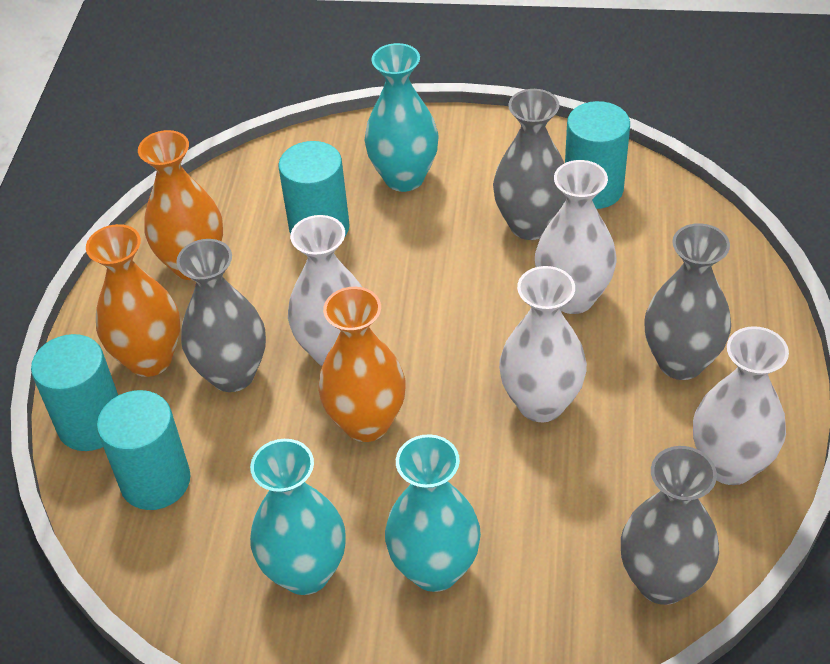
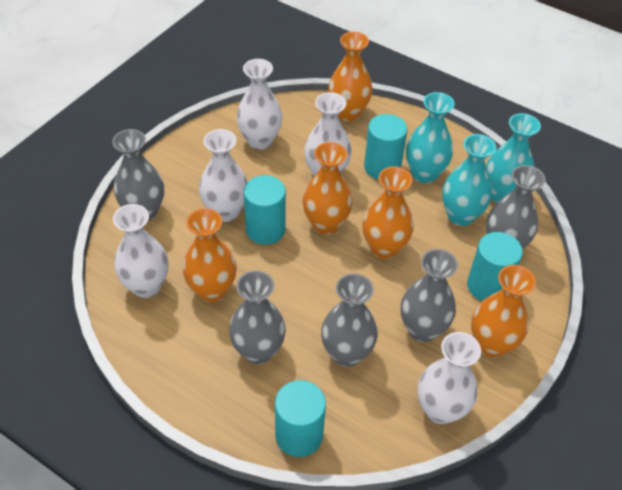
grey vase: 4 -> 5
orange vase: 3 -> 5
white vase: 4 -> 5

